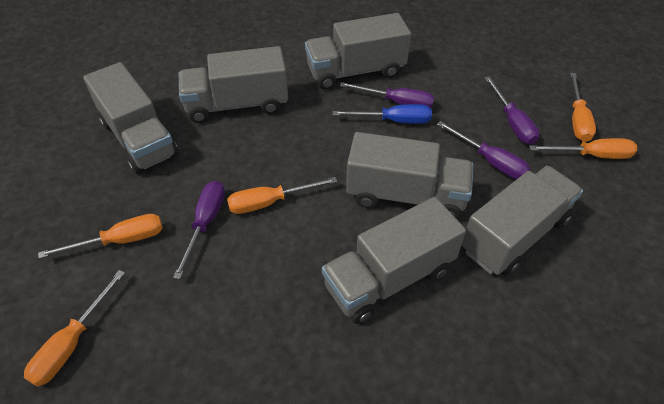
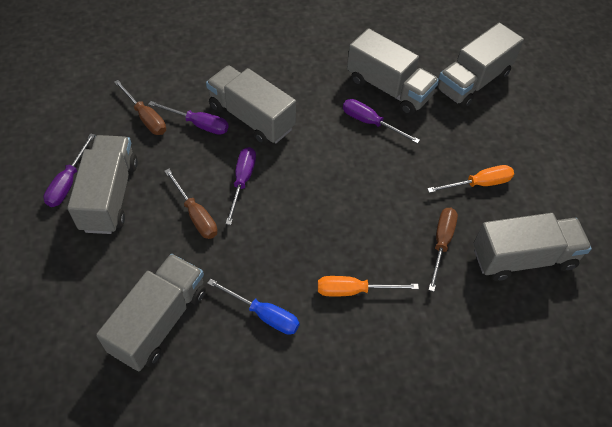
brown screwdriver: 0 -> 3
orange screwdriver: 5 -> 2

